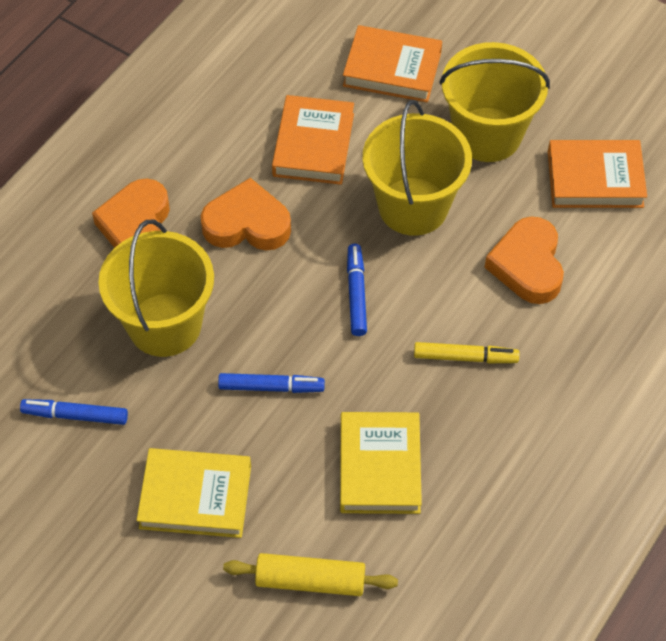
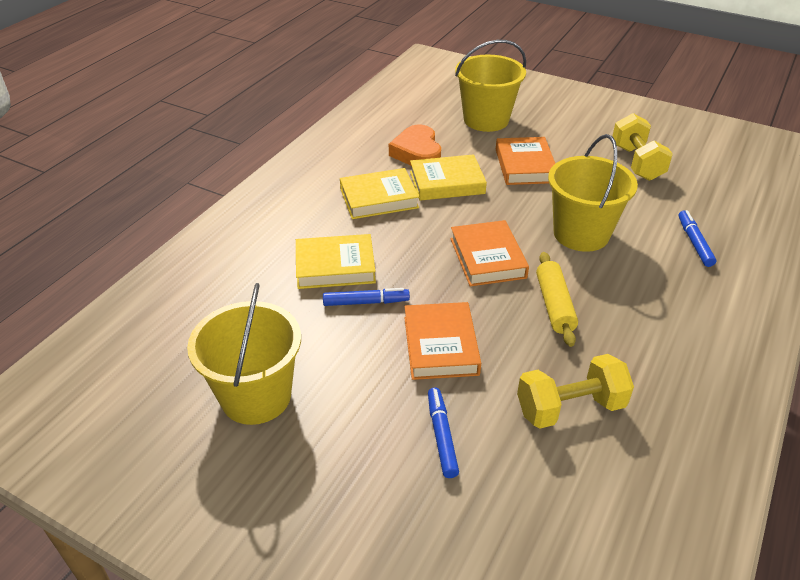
orange heart: 3 -> 1
yellow book: 2 -> 3
yellow dumbbell: 0 -> 2
yellow marker: 1 -> 0

